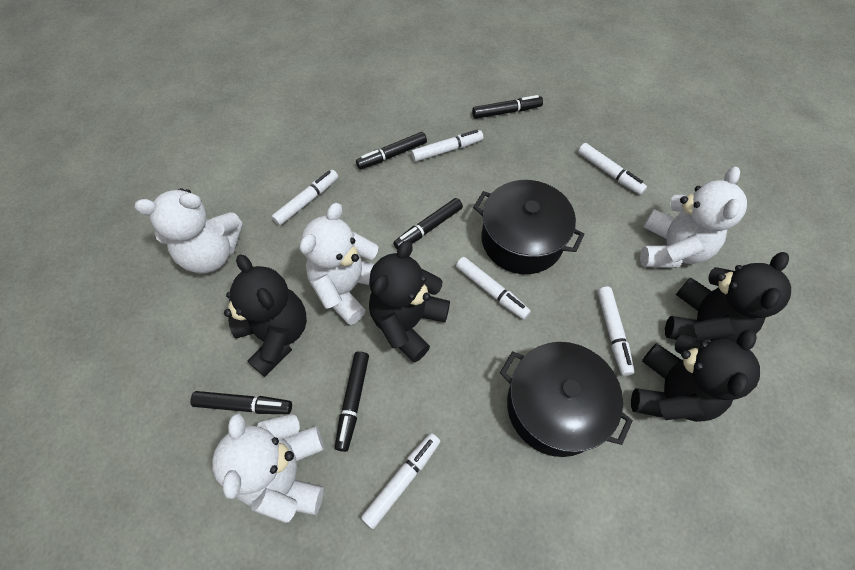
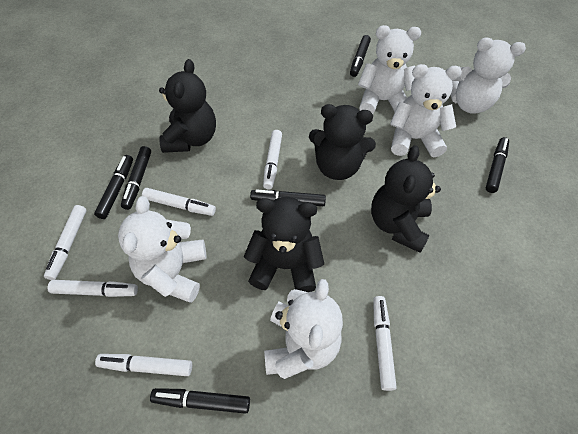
black marker: 5 -> 6
black pot: 2 -> 0
white teddy bear: 4 -> 5

